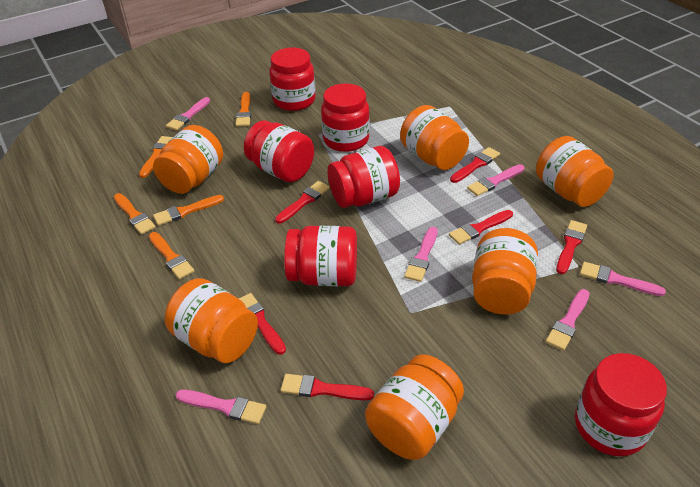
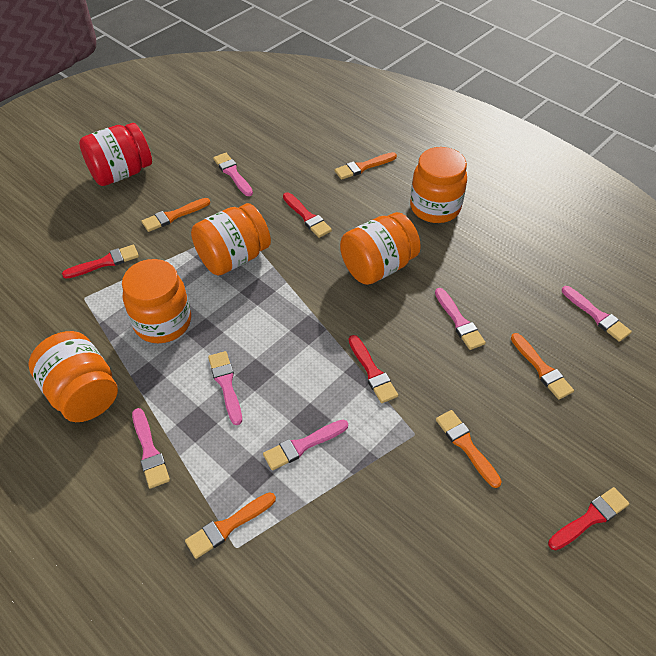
orange jar: 6 -> 5
red brush: 6 -> 4
red jar: 6 -> 1

